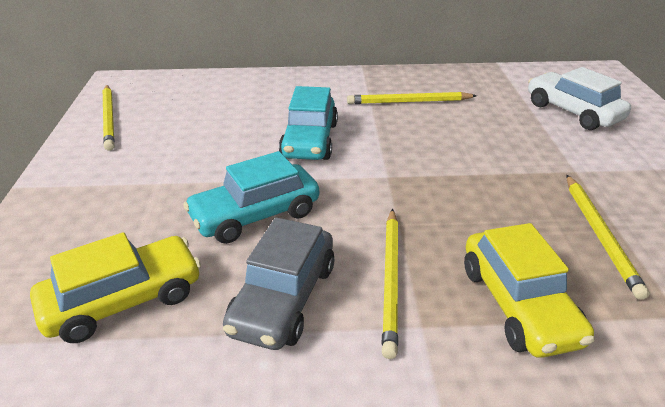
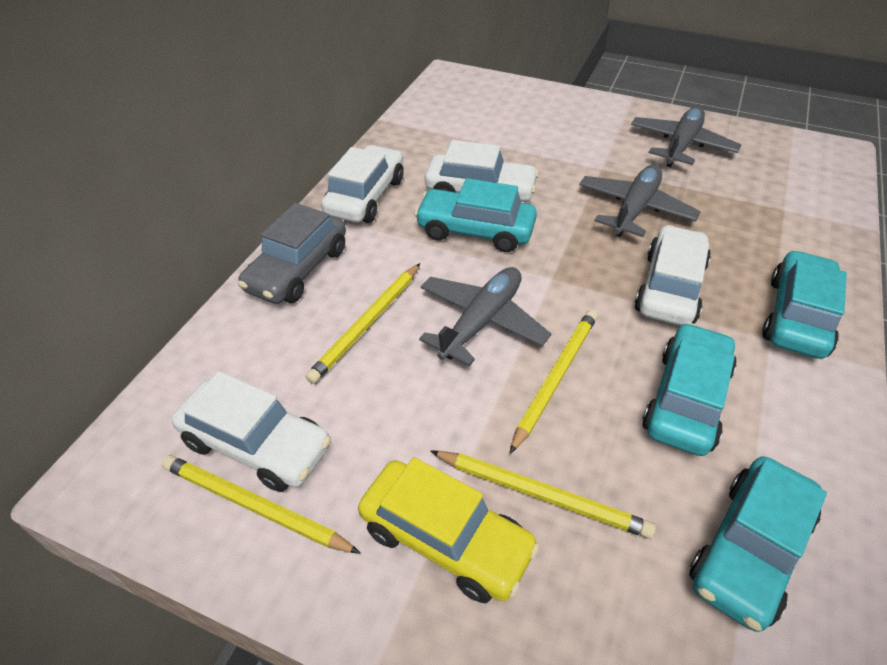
grey plane: 0 -> 3
turquoise car: 2 -> 4
white car: 1 -> 4
yellow car: 2 -> 1

